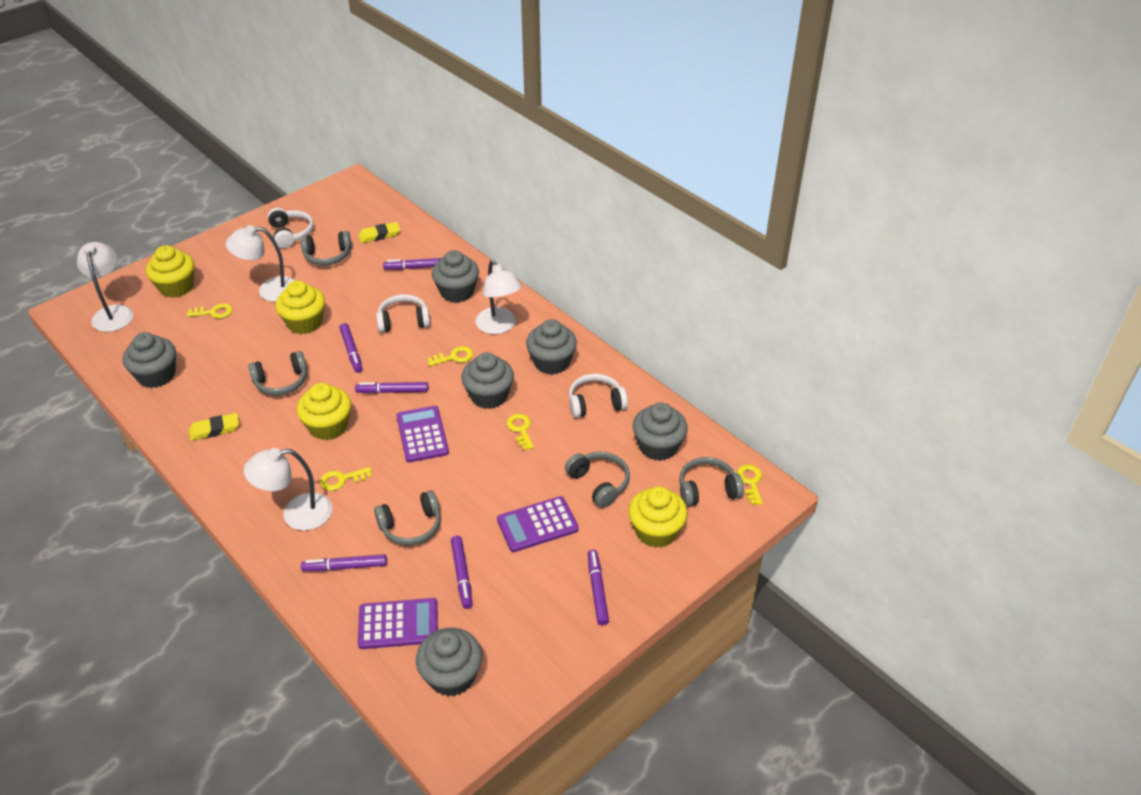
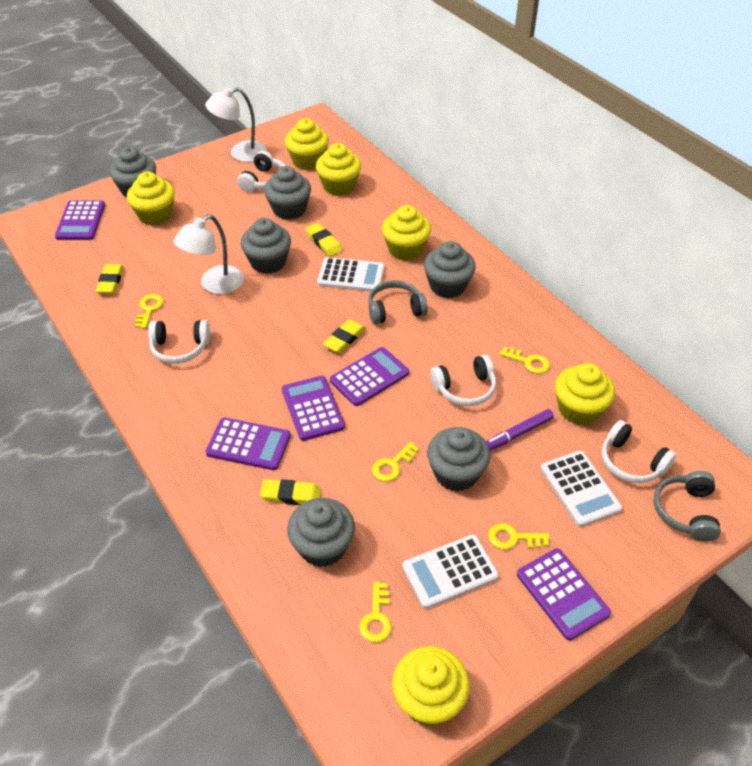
grey headphones: 5 -> 2
purple calculator: 3 -> 5
purple marker: 6 -> 1
white calculator: 0 -> 3
white headphones: 3 -> 4
white lamp: 4 -> 2
yellow cupcake: 4 -> 6
yellow eraser: 2 -> 4

